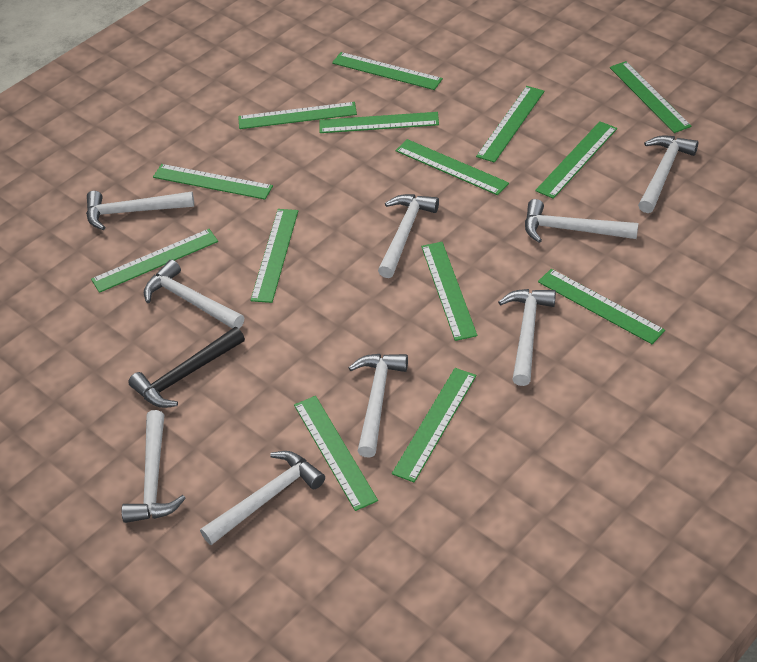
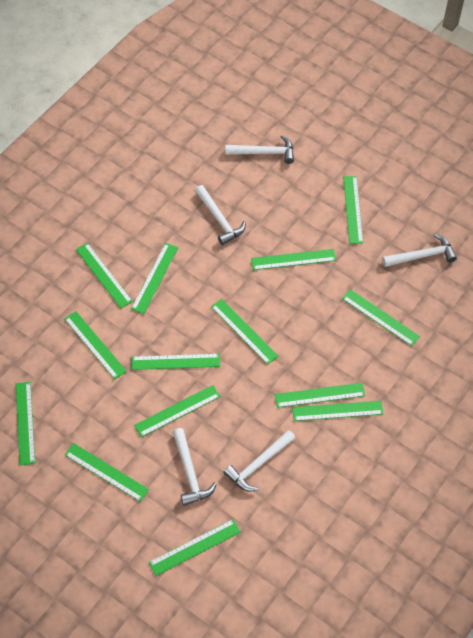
black hammer: 1 -> 0
white hammer: 9 -> 5

